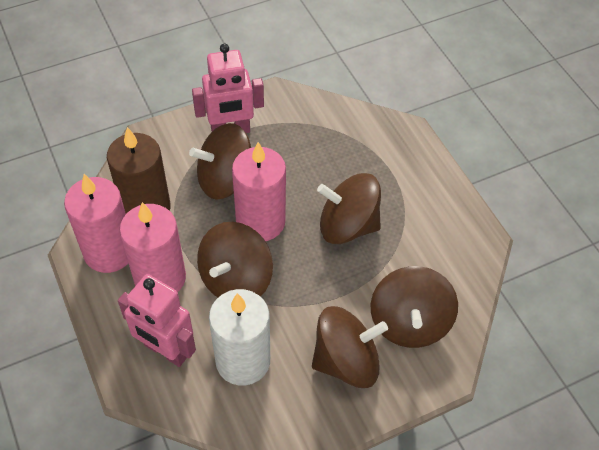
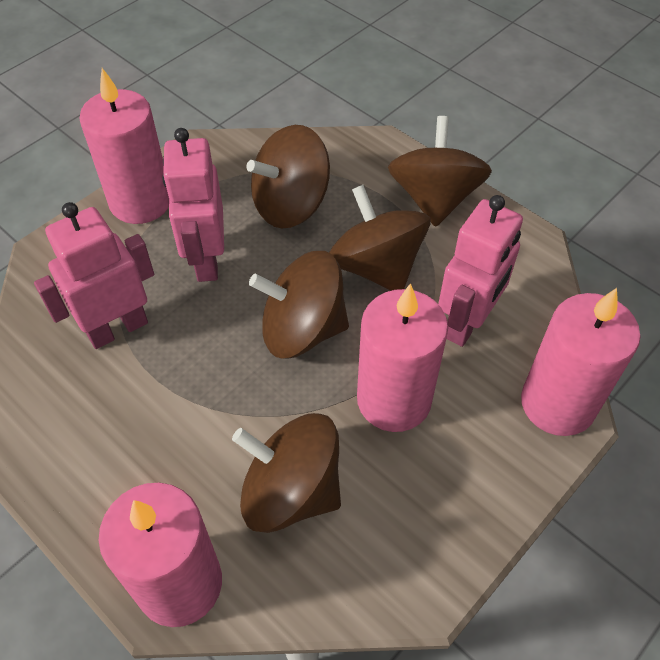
brown candle: 1 -> 0
pink candle: 3 -> 4
pink robot: 2 -> 3
white candle: 1 -> 0

